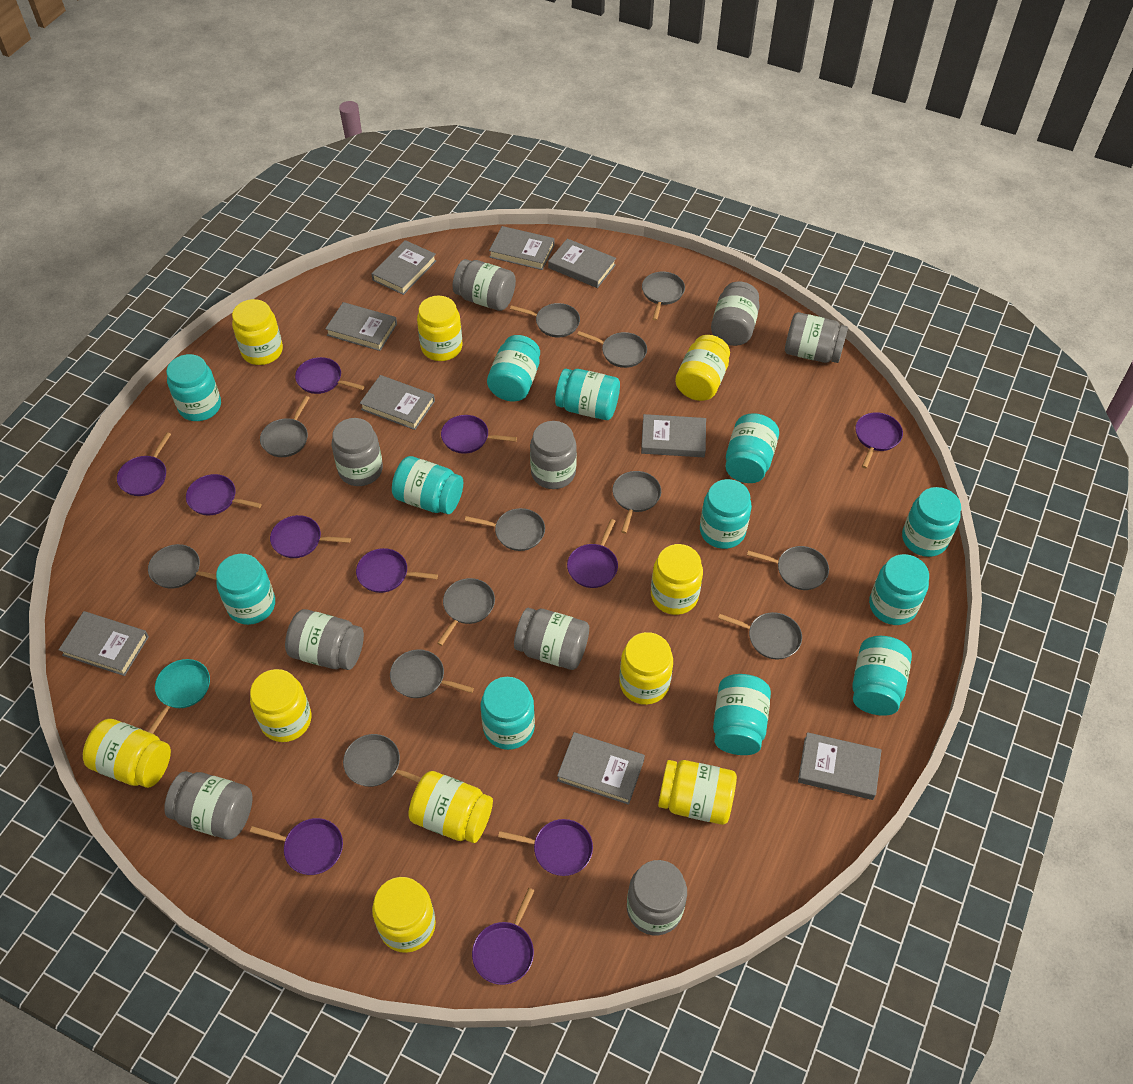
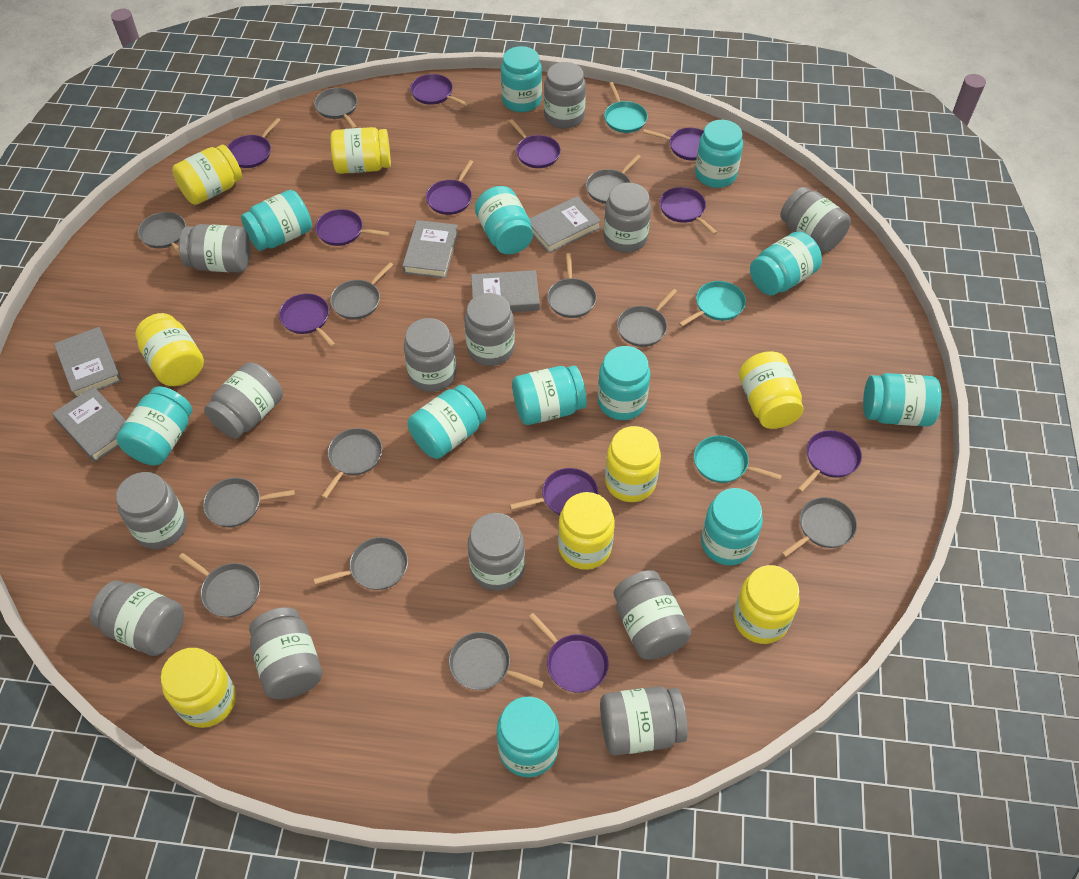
grey book: 9 -> 5
grey jar: 9 -> 13
turquoise pan: 1 -> 3
yellow jar: 10 -> 8

